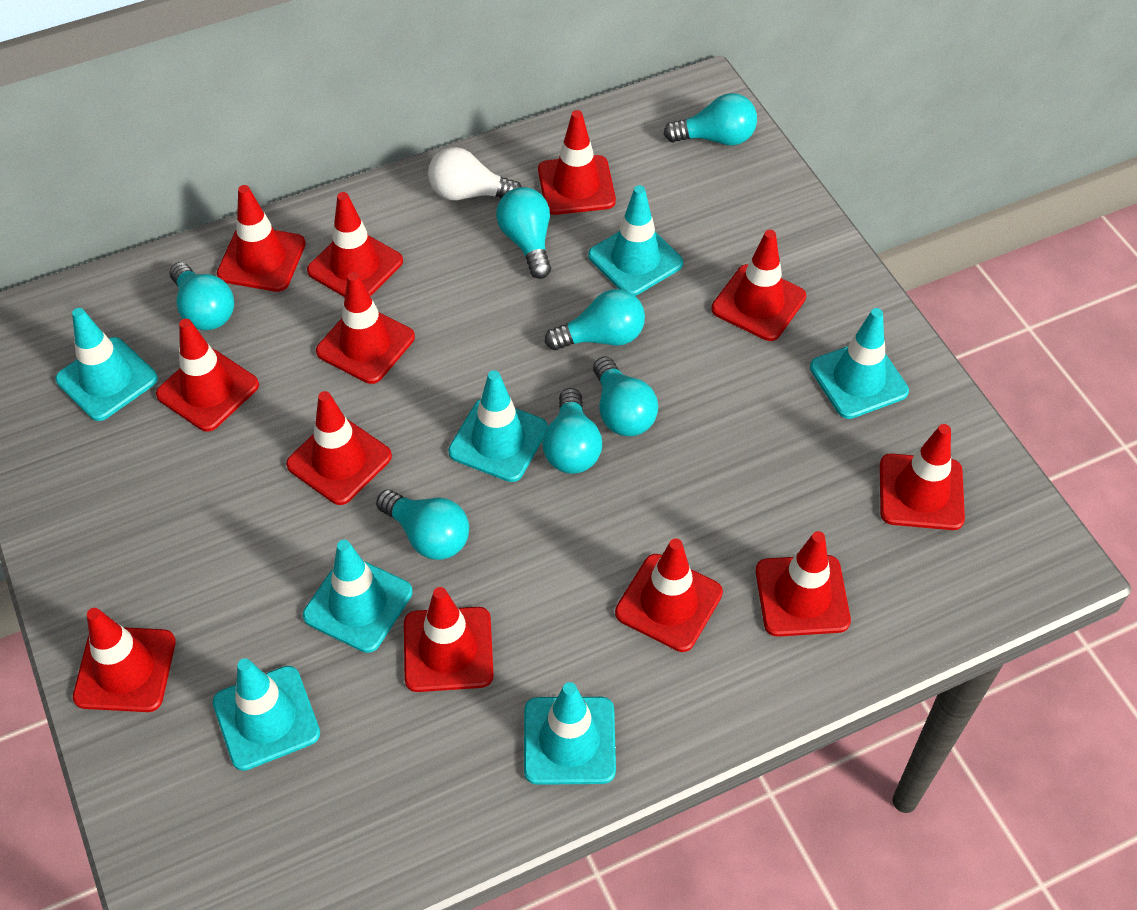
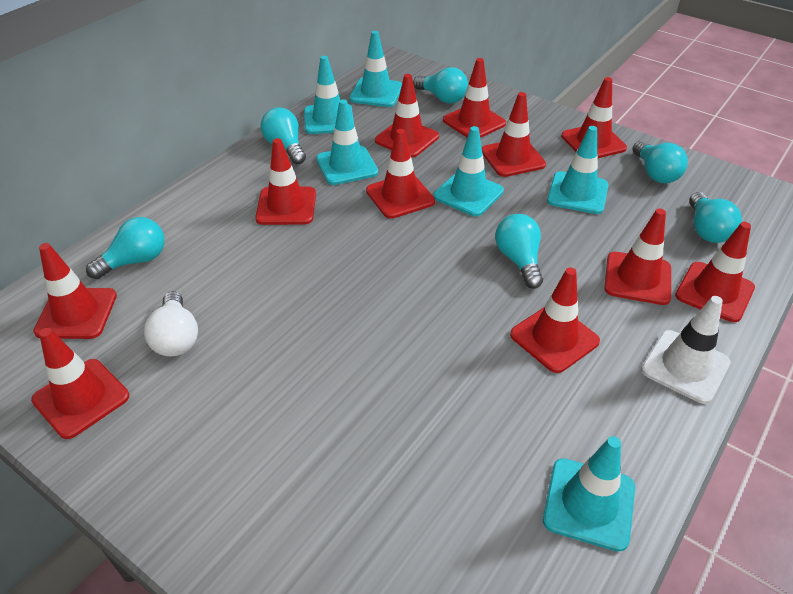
red traffic cone: 12 -> 11
turquoise light bulb: 7 -> 6
turquoise traffic cone: 7 -> 6
white traffic cone: 0 -> 1

